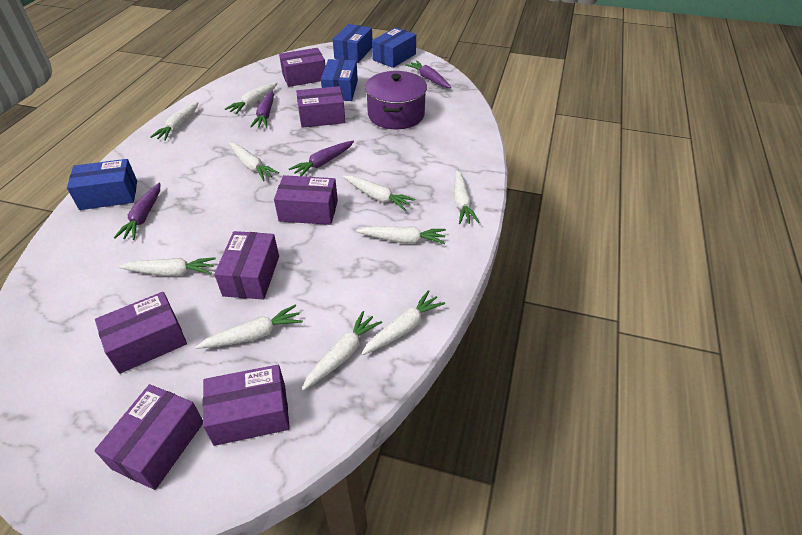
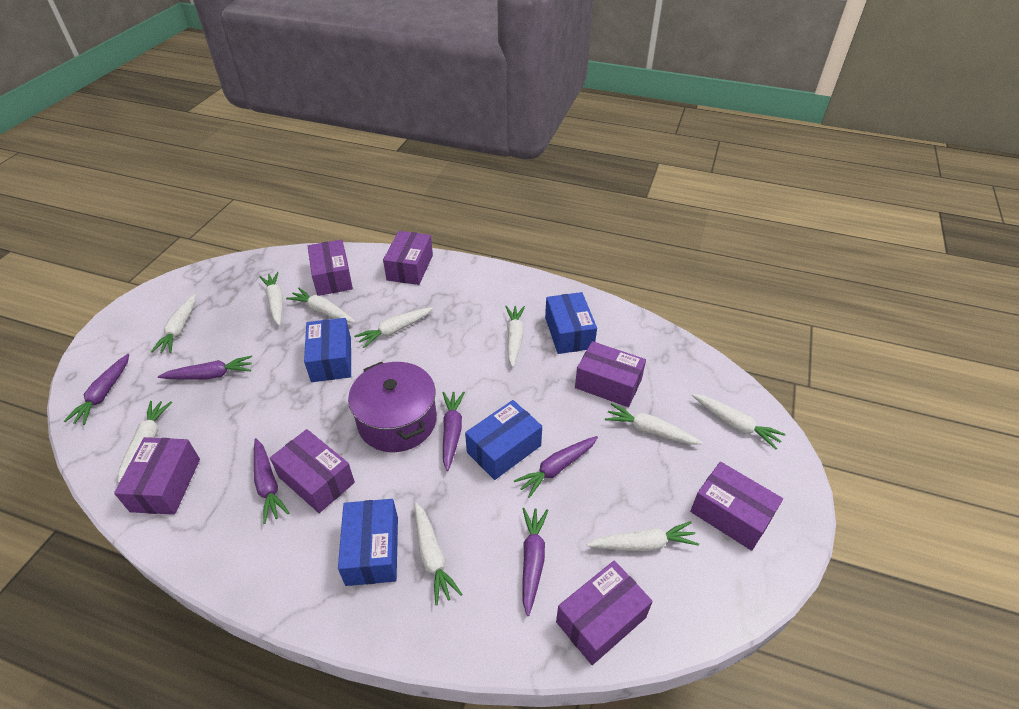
purple carrot: 4 -> 6

